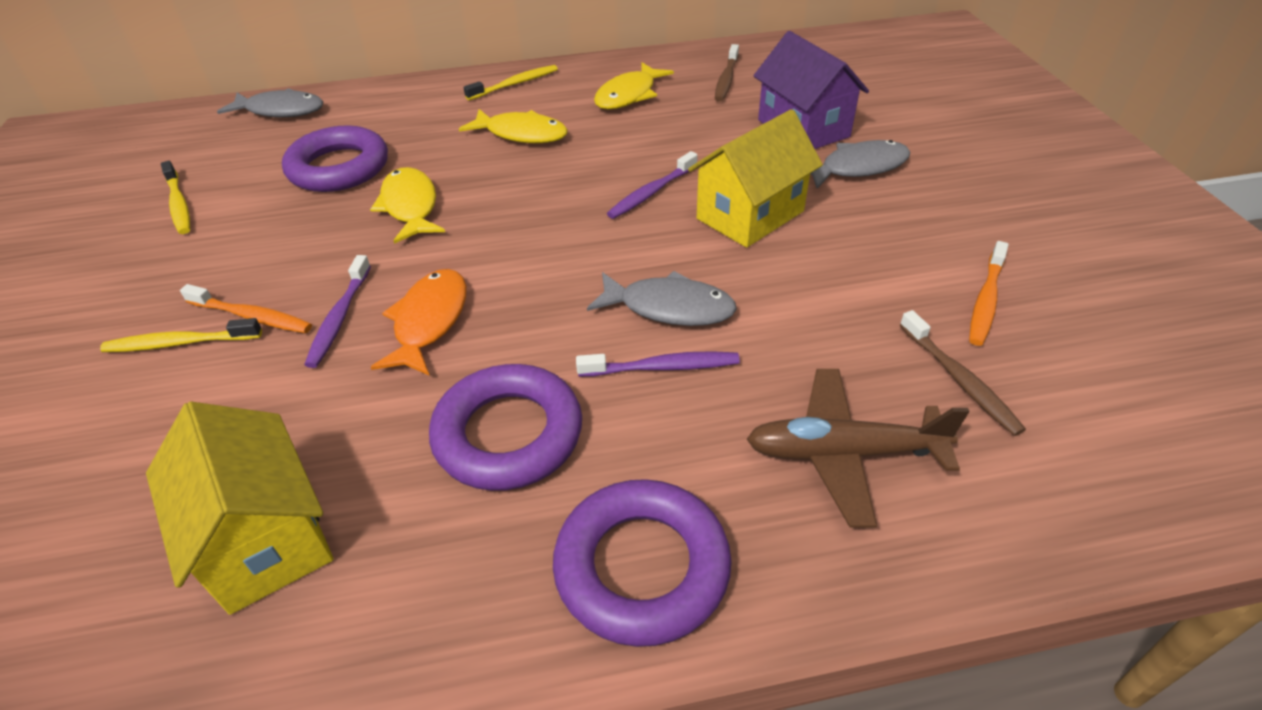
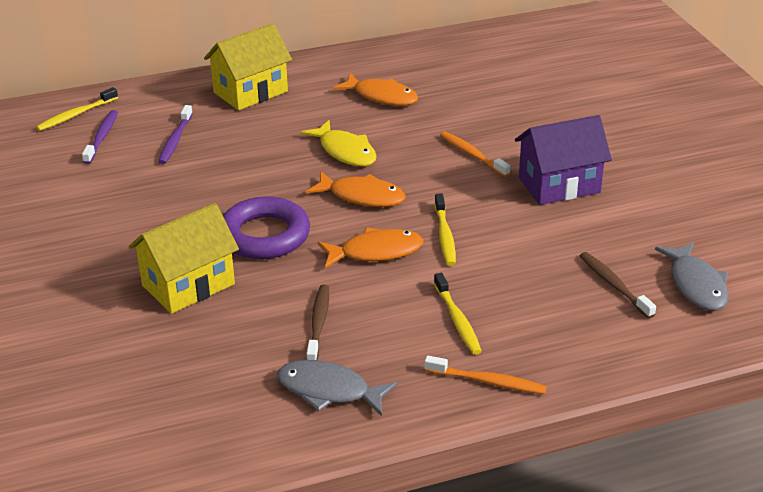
brown plane: 1 -> 0
grey fish: 3 -> 2
orange fish: 1 -> 3
purple ring: 3 -> 1
purple toothbrush: 3 -> 2
yellow fish: 3 -> 1

